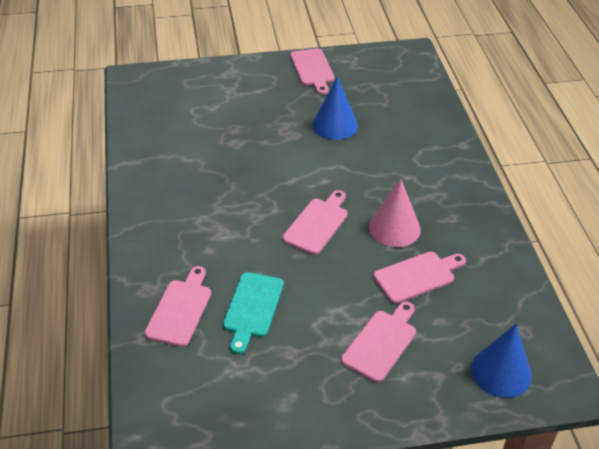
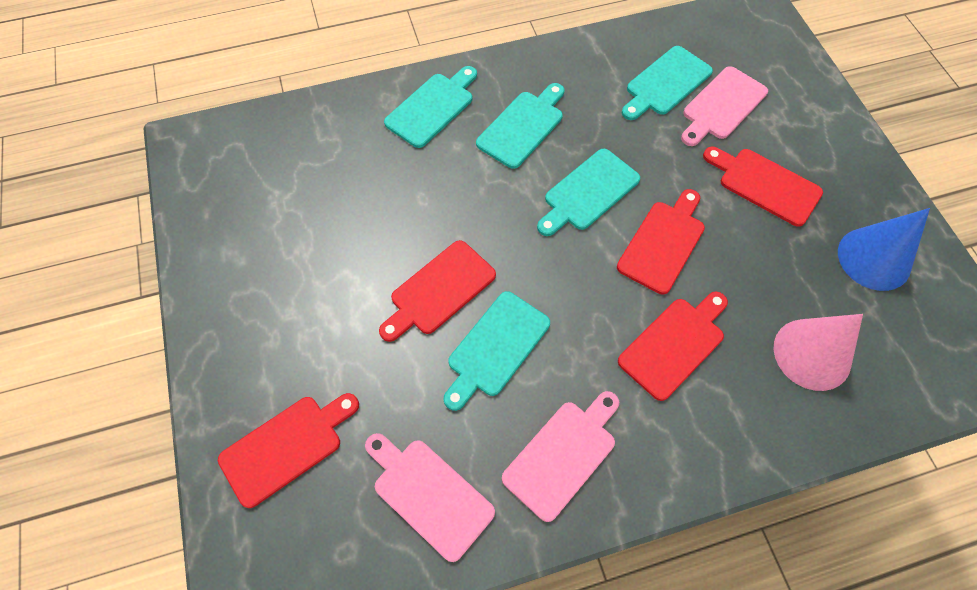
blue cone: 2 -> 1
pink cutting board: 5 -> 3
red cutting board: 0 -> 5
turquoise cutting board: 1 -> 5

